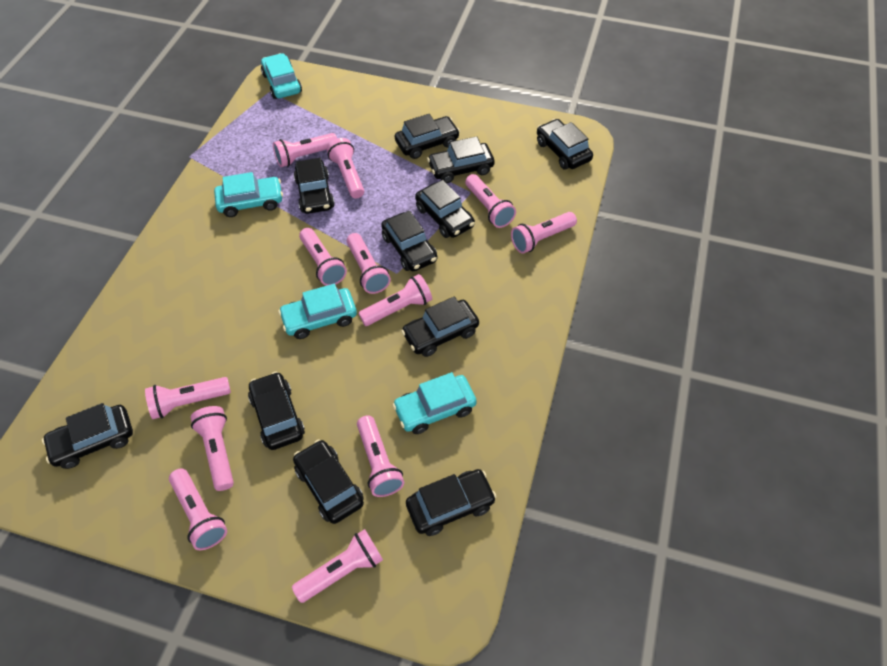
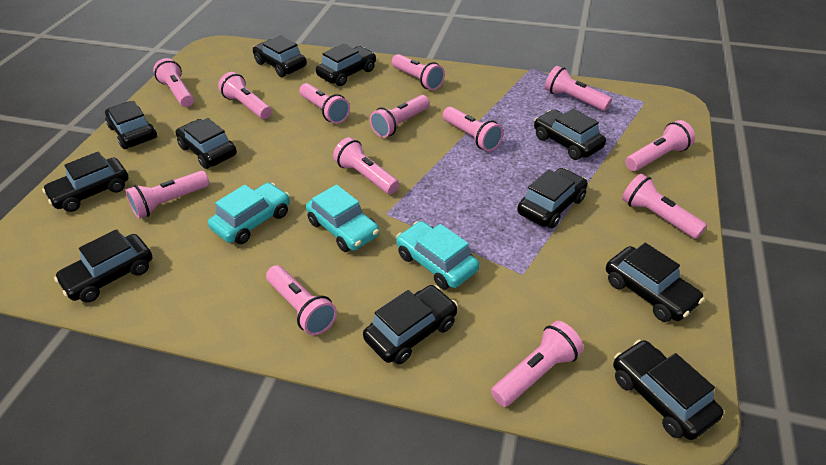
pink flashlight: 12 -> 13
turquoise car: 4 -> 3

